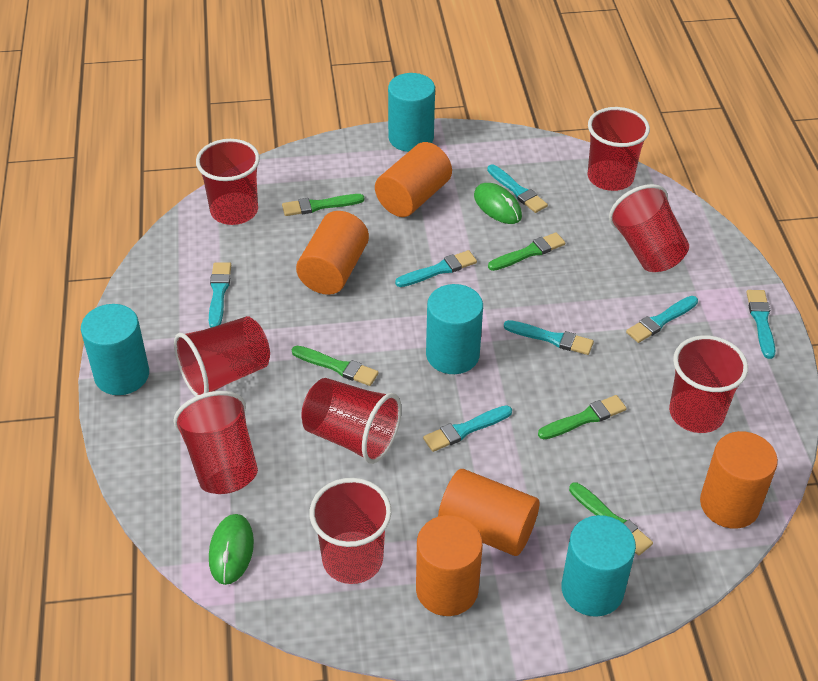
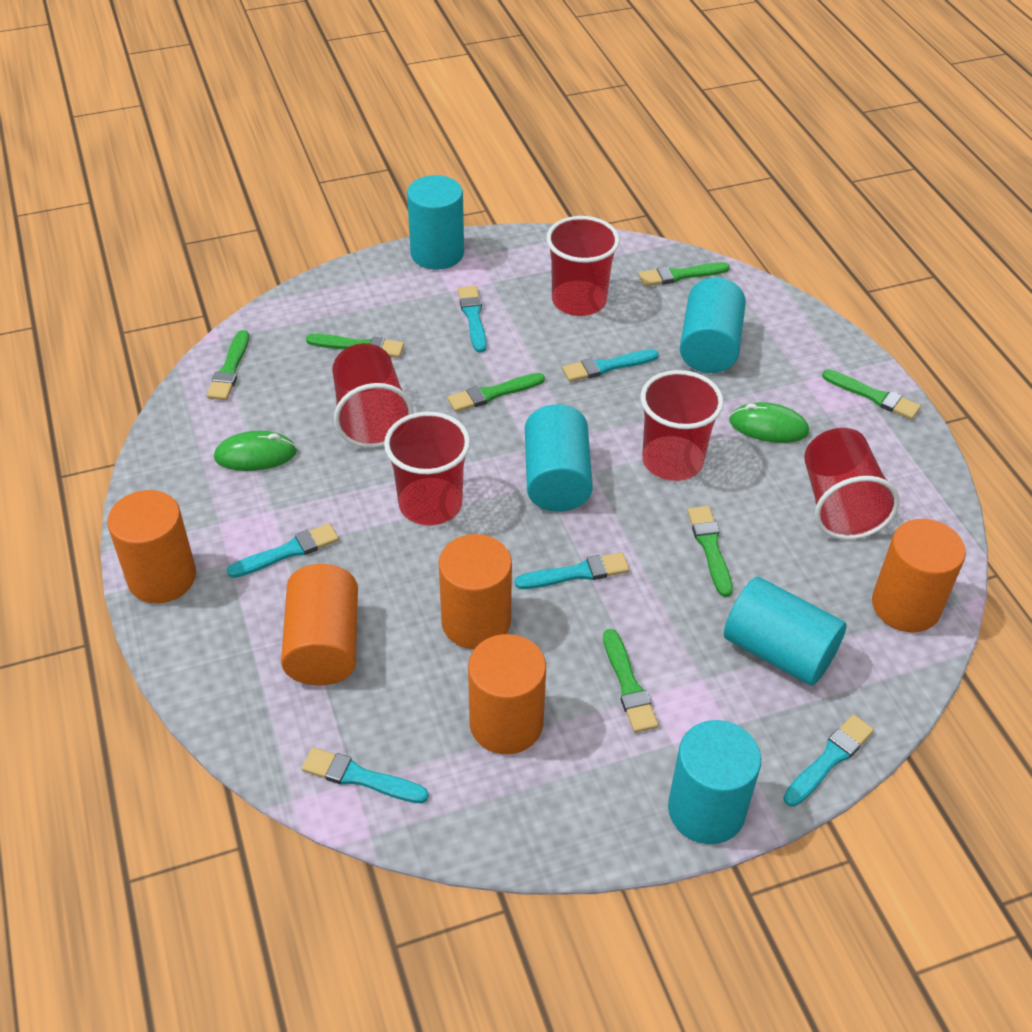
green brush: 5 -> 7
red cup: 8 -> 5
turquoise brush: 7 -> 6
turquoise cylinder: 4 -> 5

